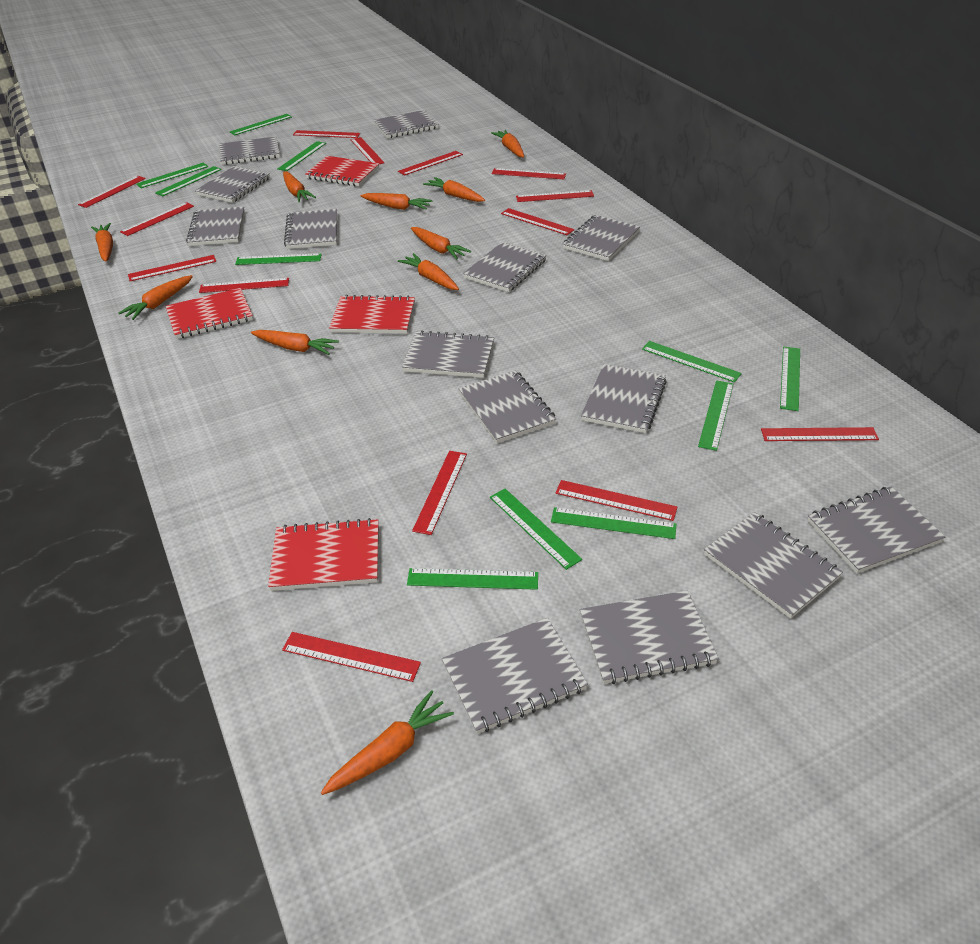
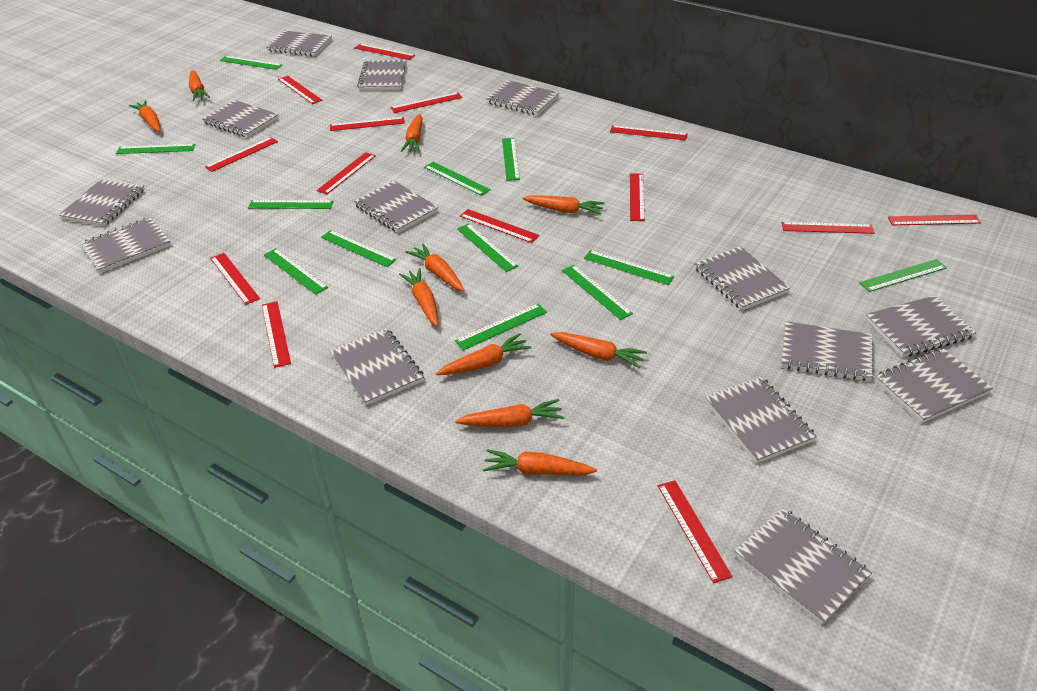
green ruler: 11 -> 12
red notebook: 4 -> 0

